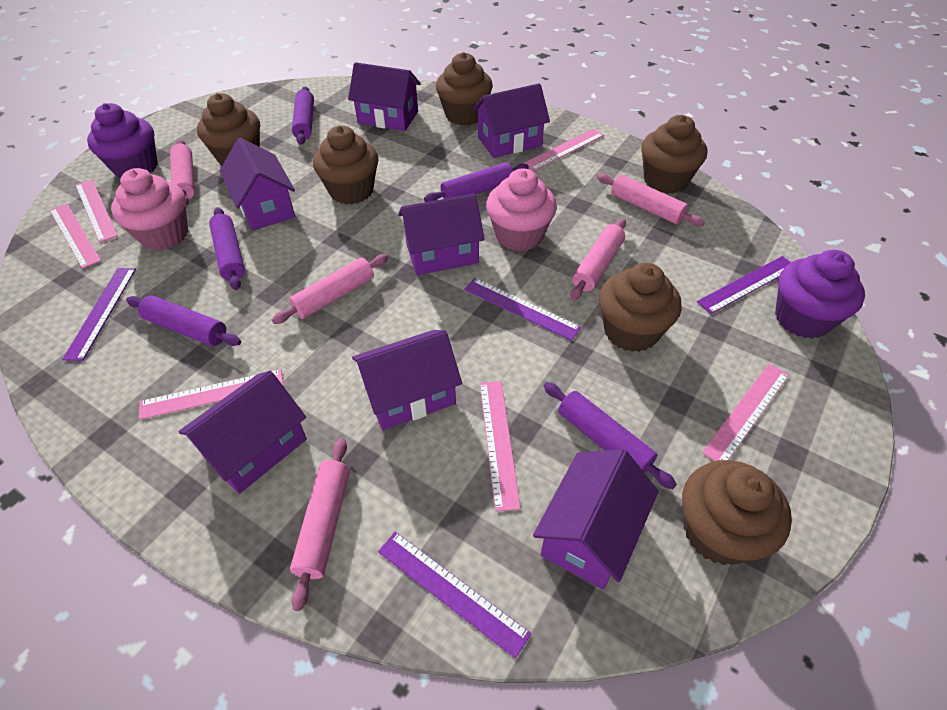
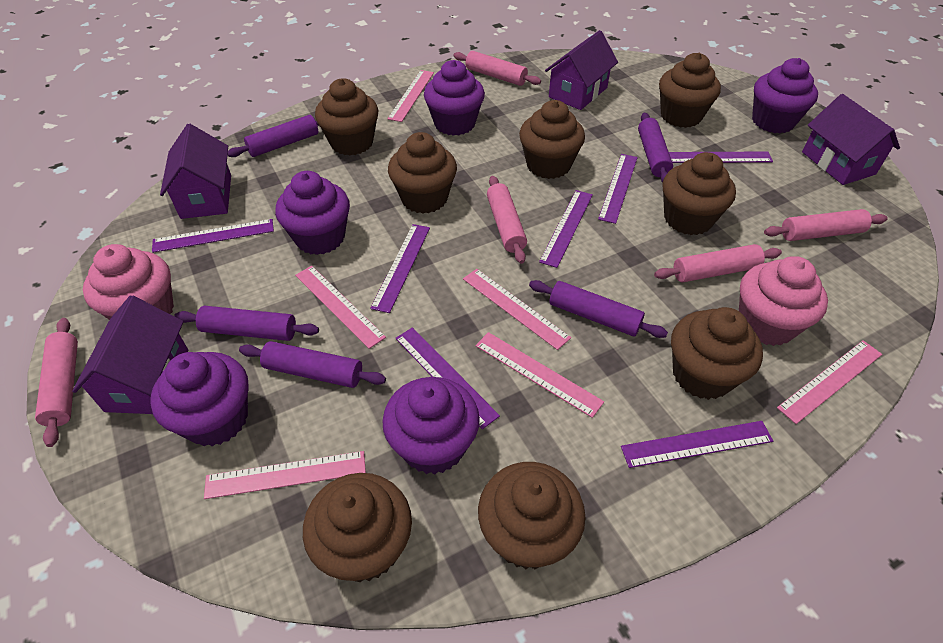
brown cupcake: 6 -> 8
purple cupcake: 2 -> 5
purple house: 7 -> 4
purple ruler: 4 -> 7

